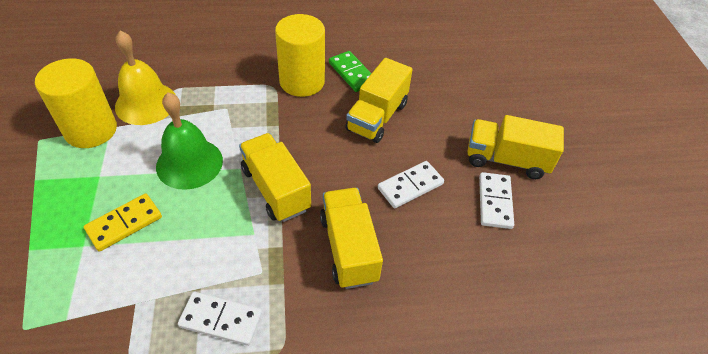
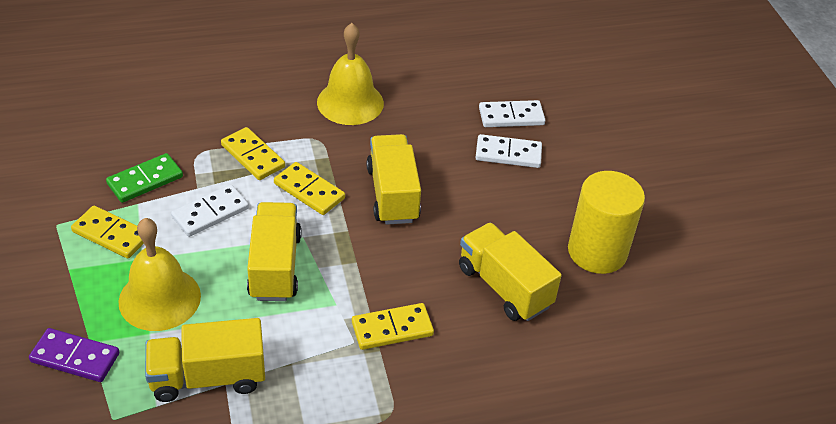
green bell: 1 -> 0
purple domino: 0 -> 1
yellow bell: 1 -> 2
yellow cylinder: 2 -> 1
yellow domino: 1 -> 4

